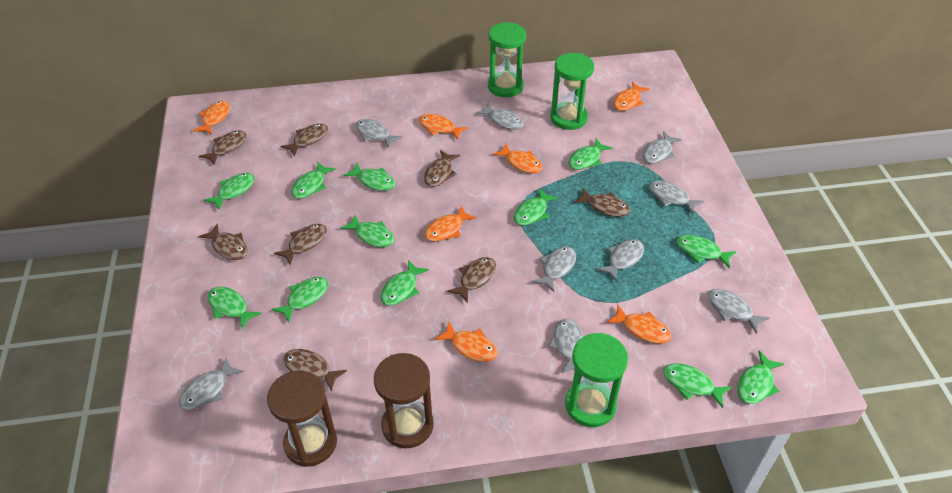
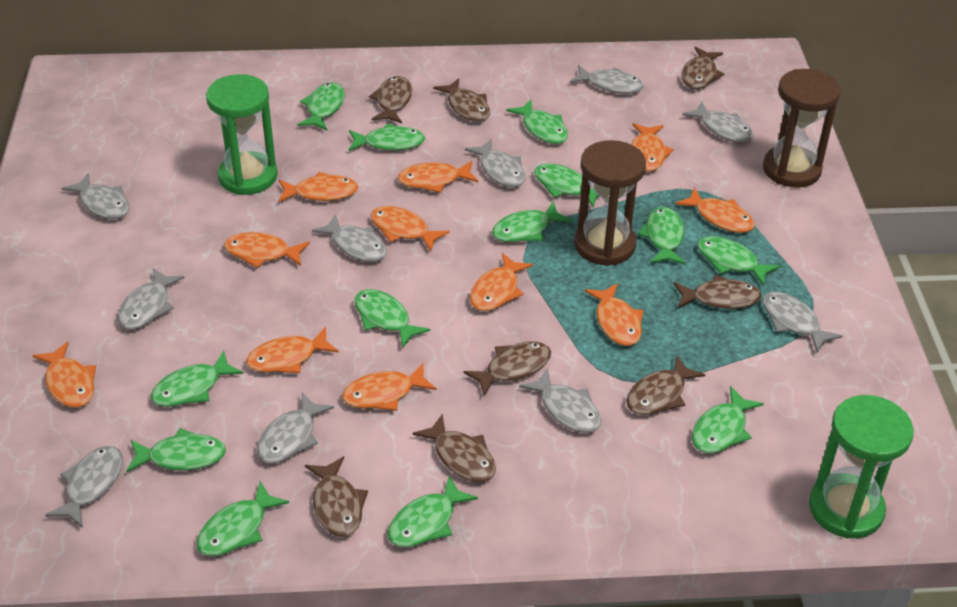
green fish: 12 -> 13
green hourglass: 3 -> 2
grey fish: 9 -> 10
orange fish: 7 -> 11

